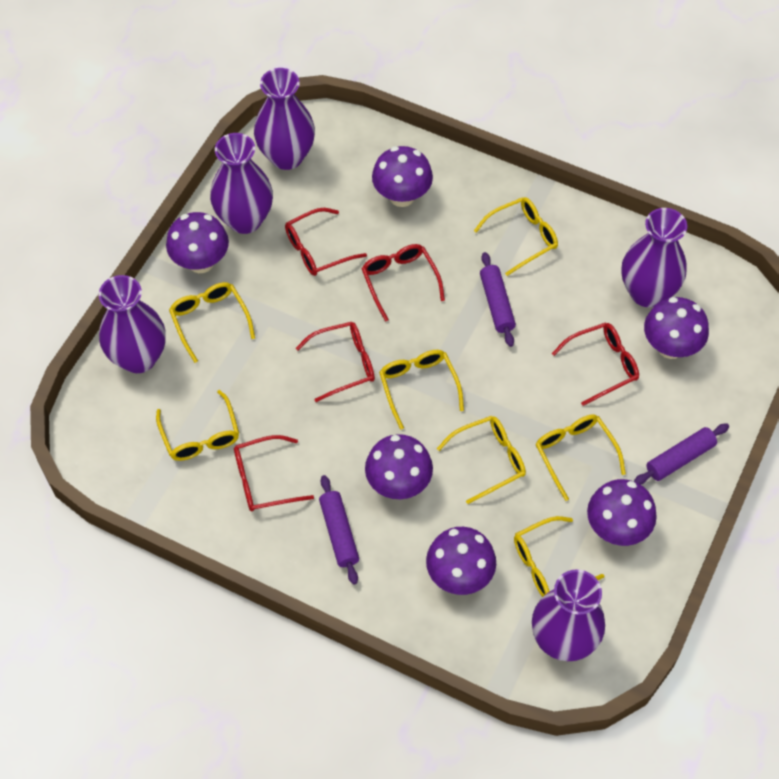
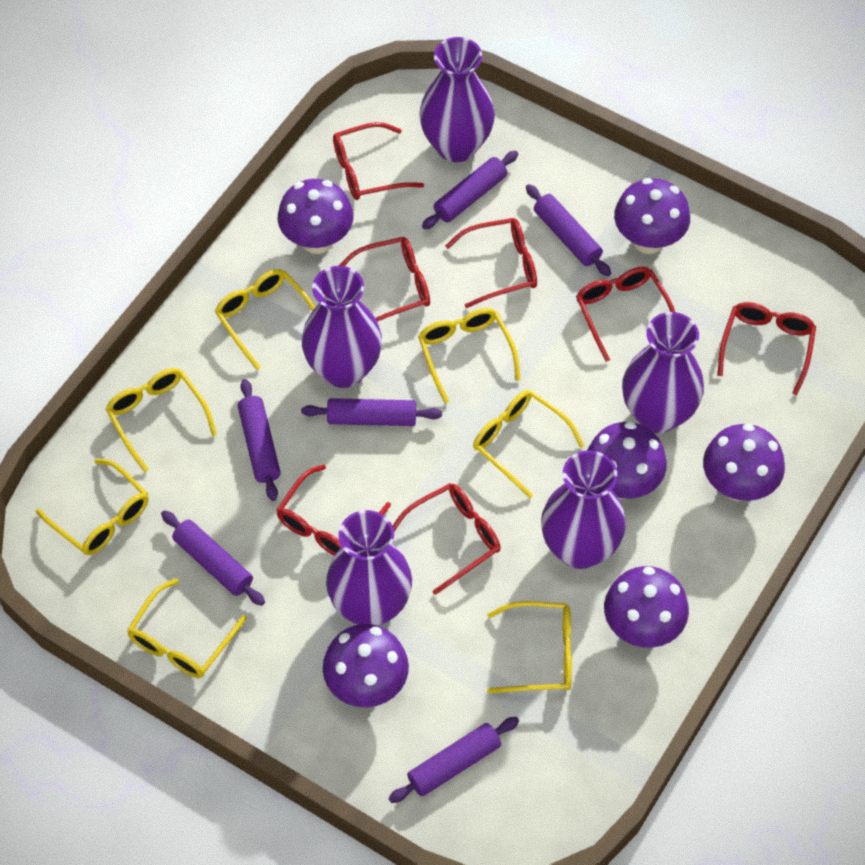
purple rolling pin: 3 -> 6
red glasses: 5 -> 7

